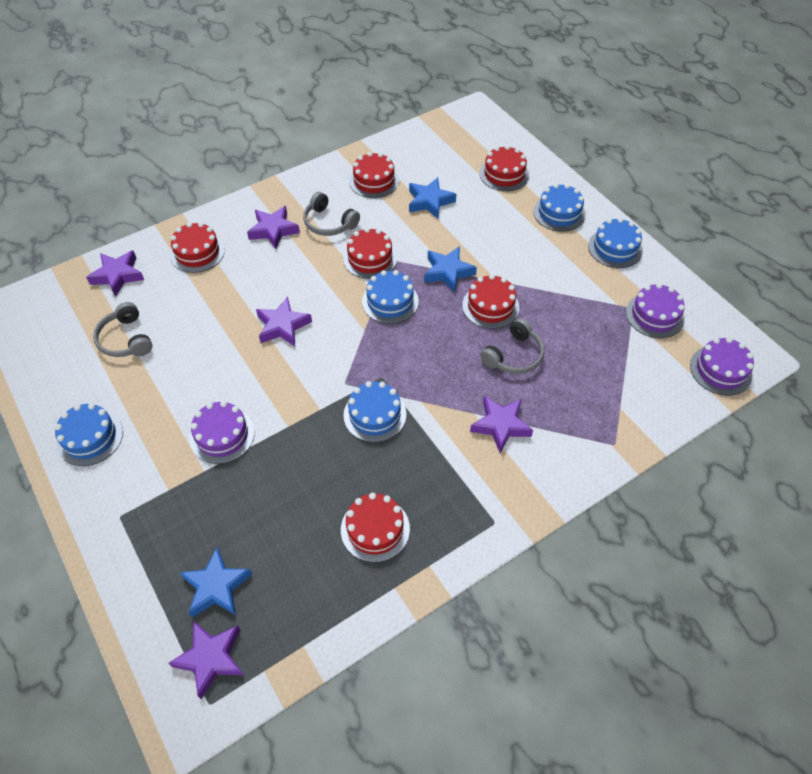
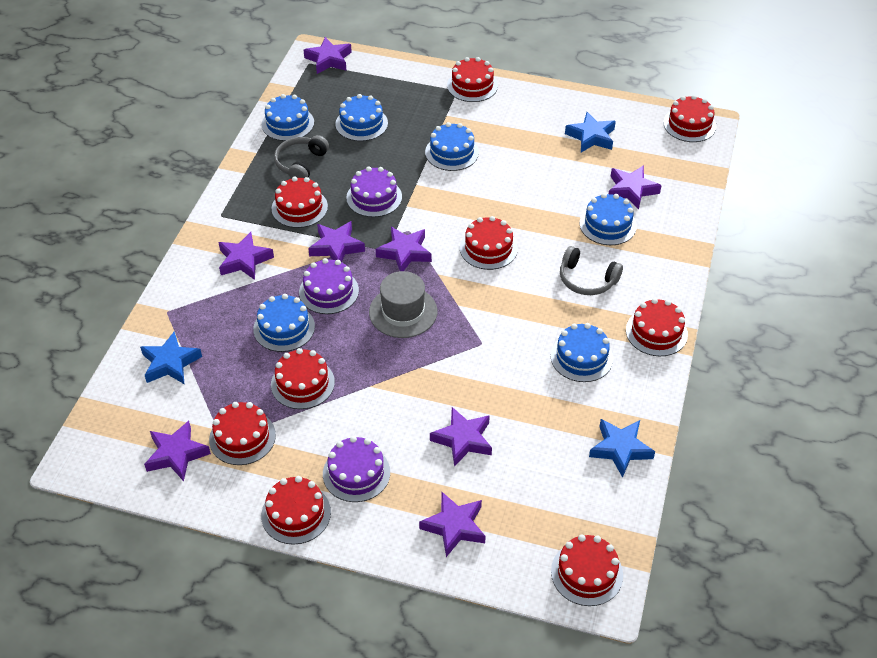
blue cake: 5 -> 6
grey hat: 0 -> 1
grey headphones: 3 -> 2
purple star: 5 -> 8
red cake: 6 -> 9

